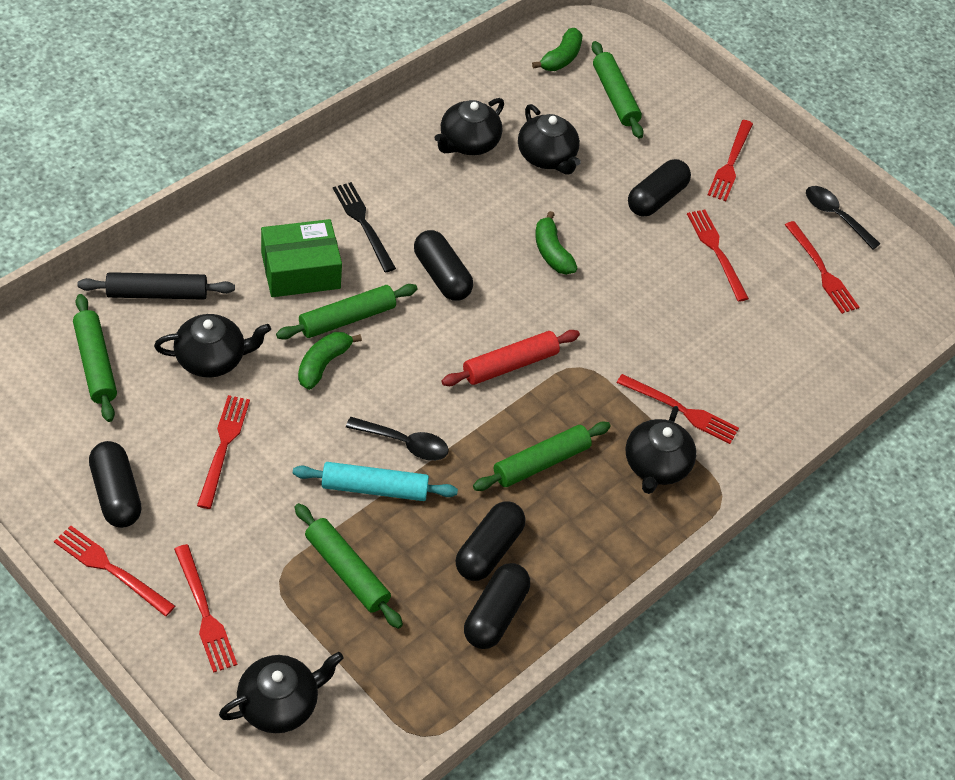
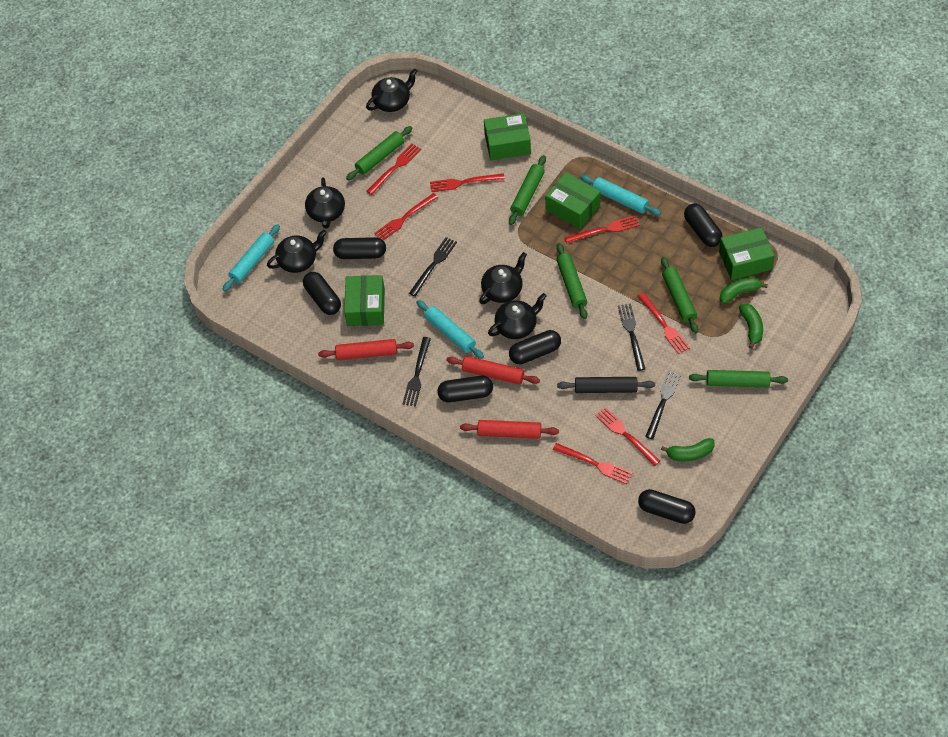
black capsule: 5 -> 6
black fork: 1 -> 4
black spoon: 2 -> 0
green box: 1 -> 4
red rolling pin: 1 -> 3
turquoise rolling pin: 1 -> 3

